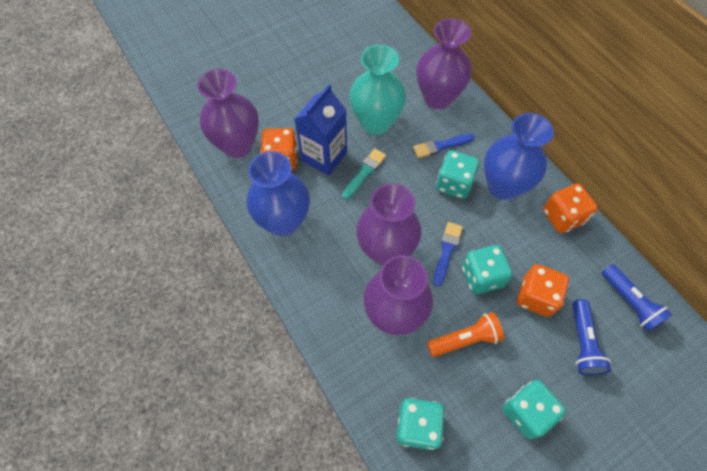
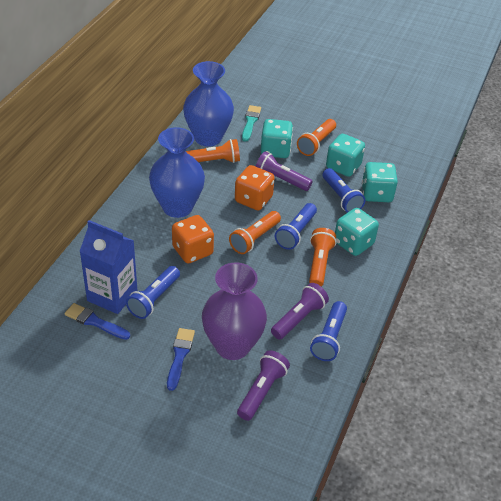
blue flashlight: 2 -> 4
orange dice: 3 -> 2
orange flashlight: 1 -> 4
purple flashlight: 0 -> 3
purple vase: 4 -> 1
turquoise vase: 1 -> 0

